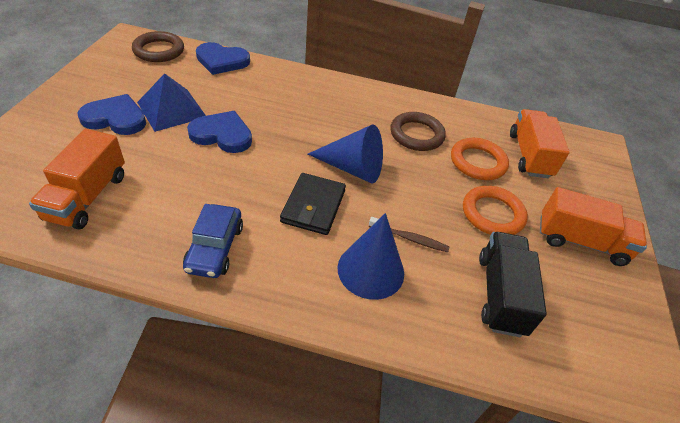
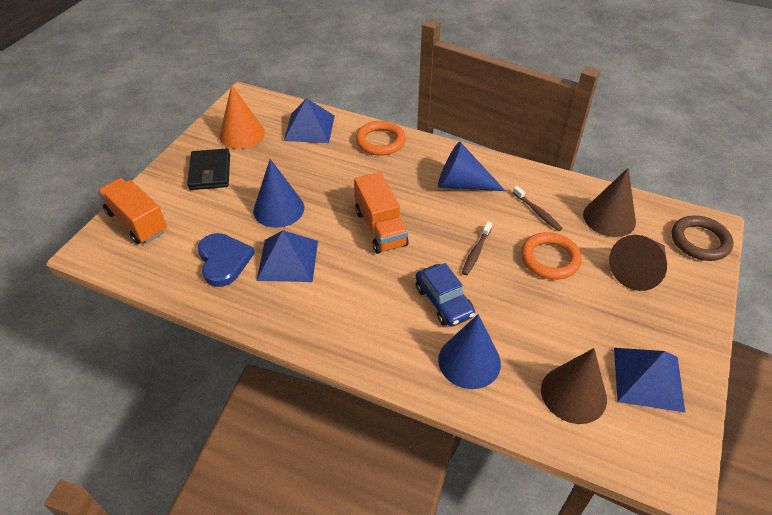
black truck: 1 -> 0
blue cone: 2 -> 3
blue heart: 3 -> 1
blue pyramid: 1 -> 3
brown cone: 0 -> 3
brown ring: 2 -> 1
brown toothbrush: 1 -> 2
orange cone: 0 -> 1
orange truck: 3 -> 2

